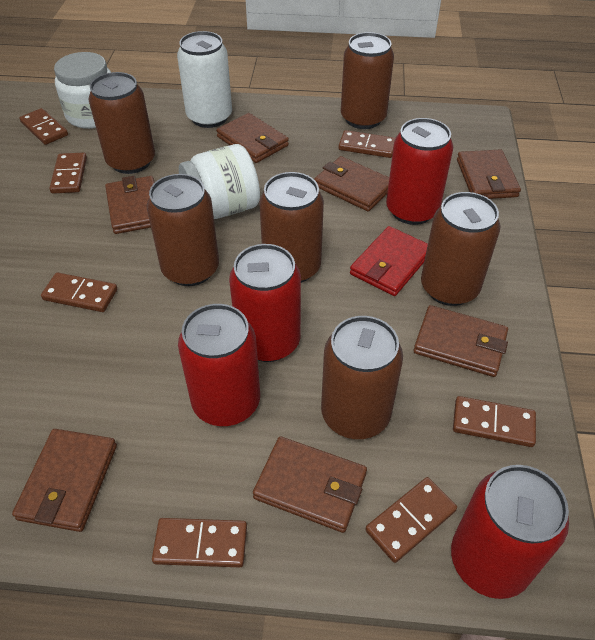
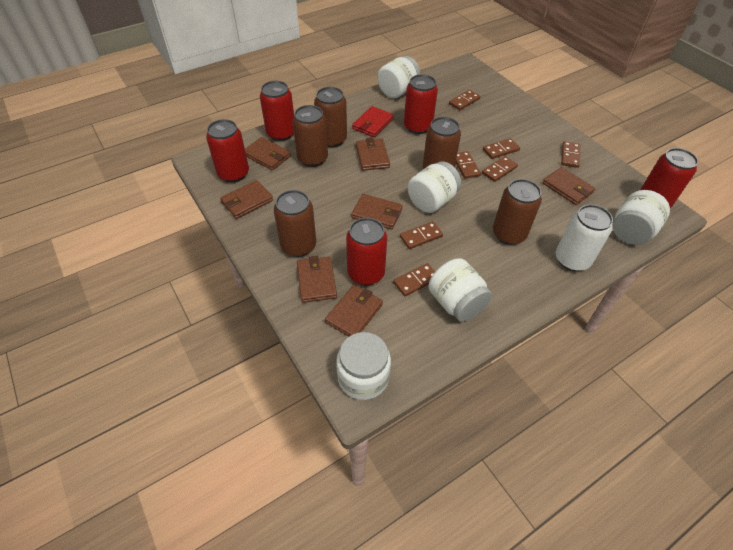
brown can: 6 -> 5
red can: 4 -> 5
white jar: 2 -> 5

